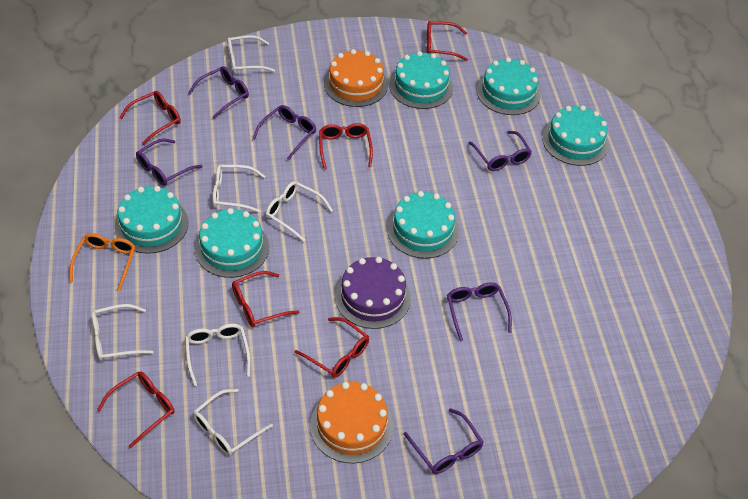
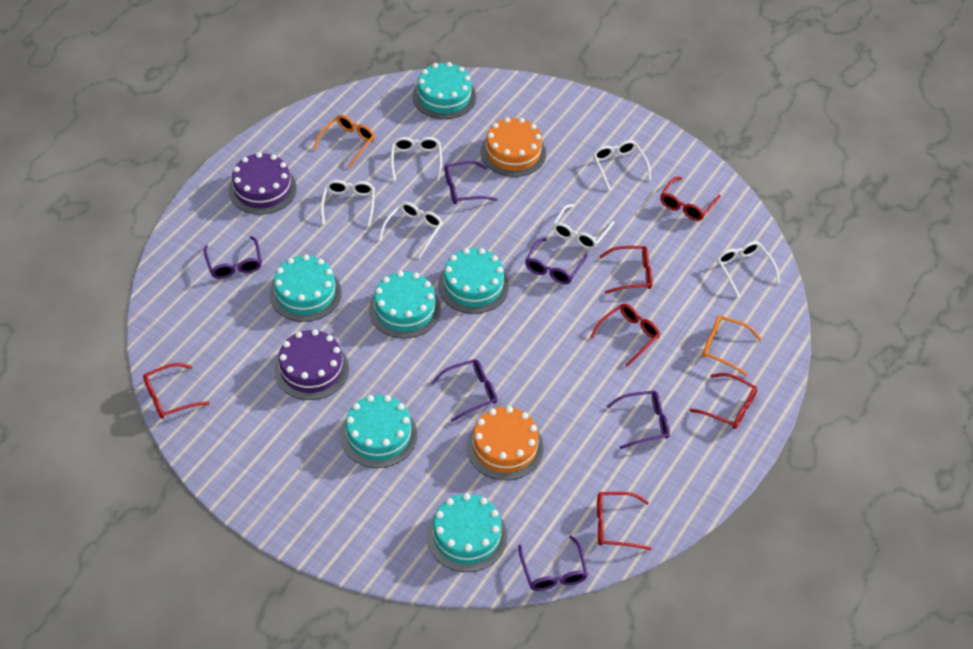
orange glasses: 1 -> 2
purple cake: 1 -> 2

